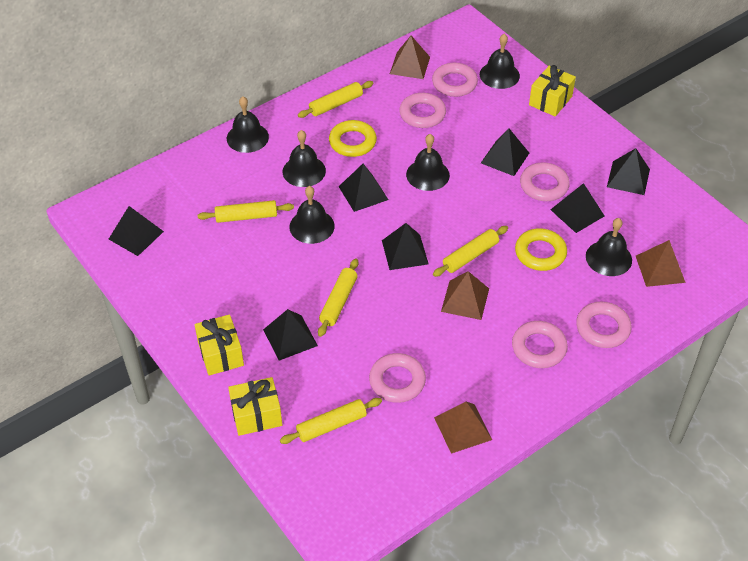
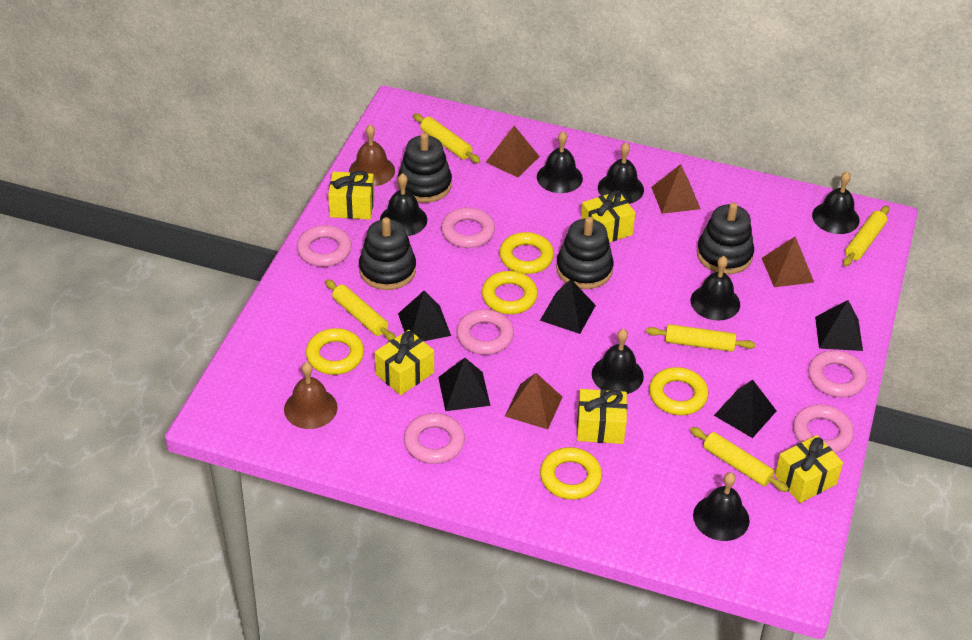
black bell: 6 -> 7
black pyramid: 7 -> 5
black stacking toy: 0 -> 4
brown bell: 0 -> 2
yellow gift: 3 -> 5
yellow ring: 2 -> 5

